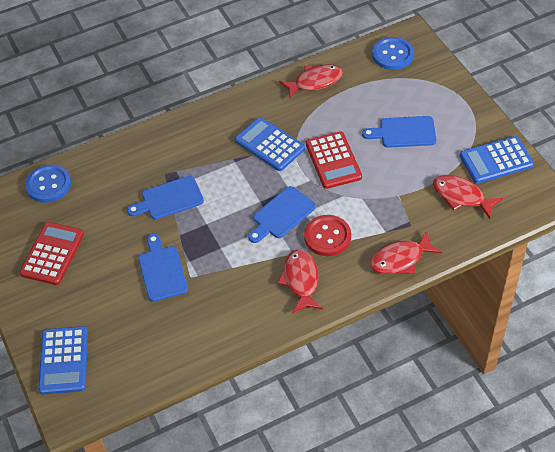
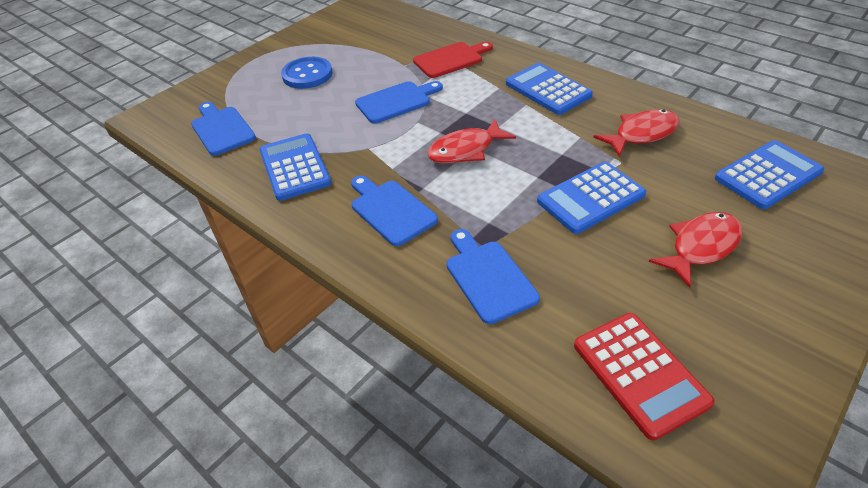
blue button: 2 -> 1
blue calculator: 3 -> 4
red button: 1 -> 0
red calculator: 2 -> 1
red cutting board: 0 -> 1
red fish: 4 -> 3

